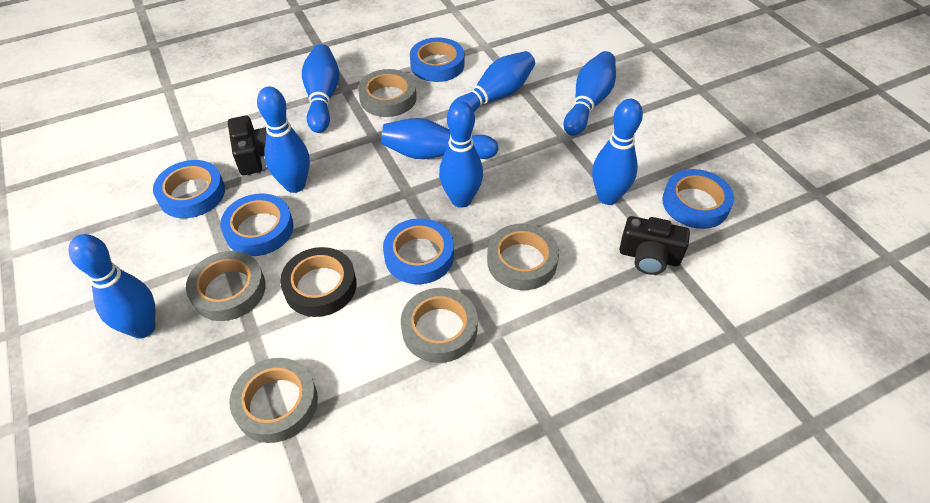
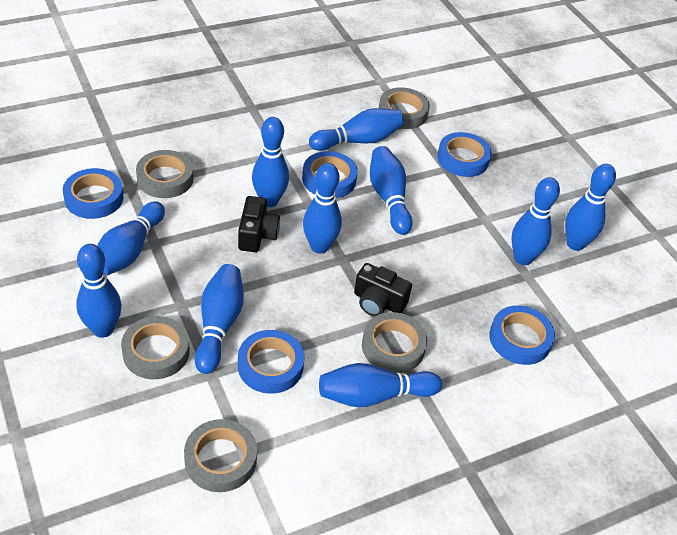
black tape: 1 -> 0
blue bowling pin: 8 -> 10

